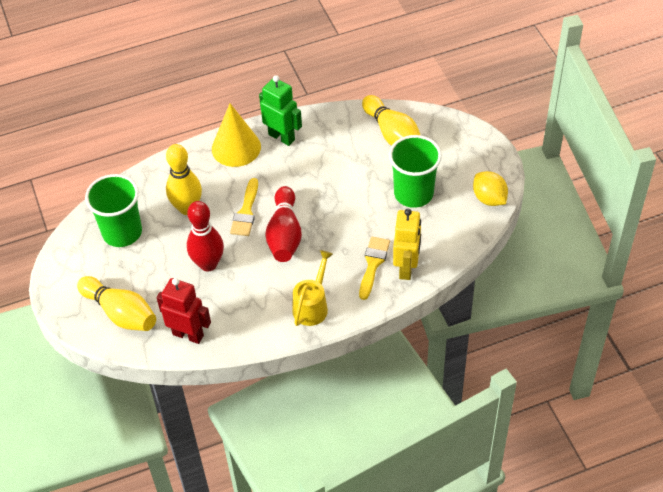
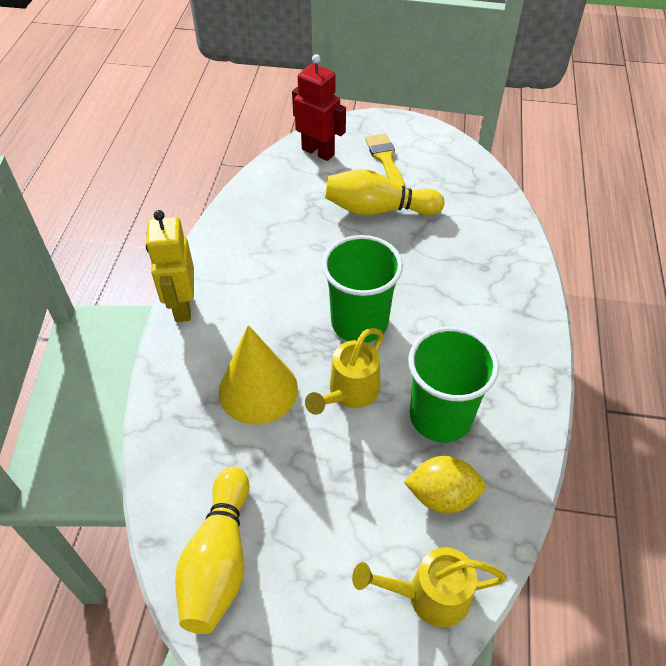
green robot: 1 -> 0
red bowling pin: 2 -> 0
yellow bowling pin: 3 -> 2
yellow brush: 2 -> 1
yellow watering can: 1 -> 2

